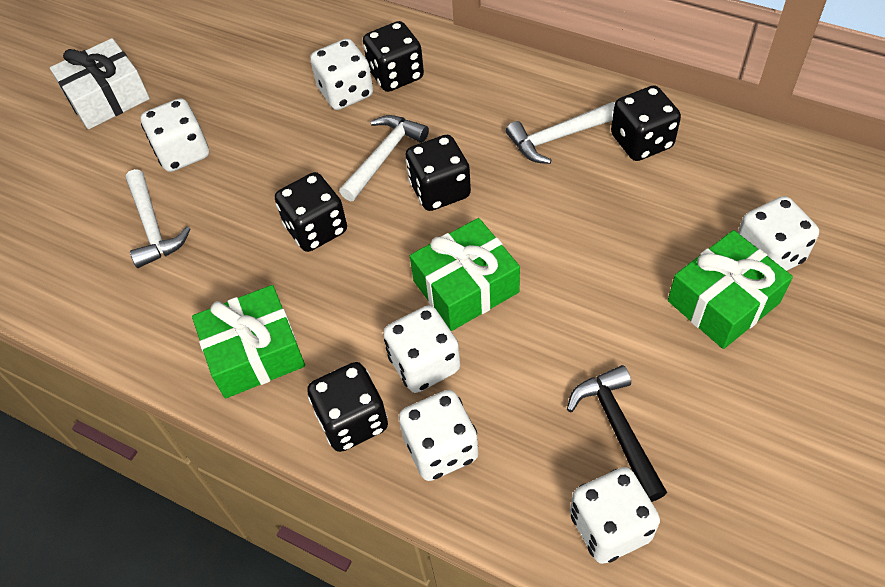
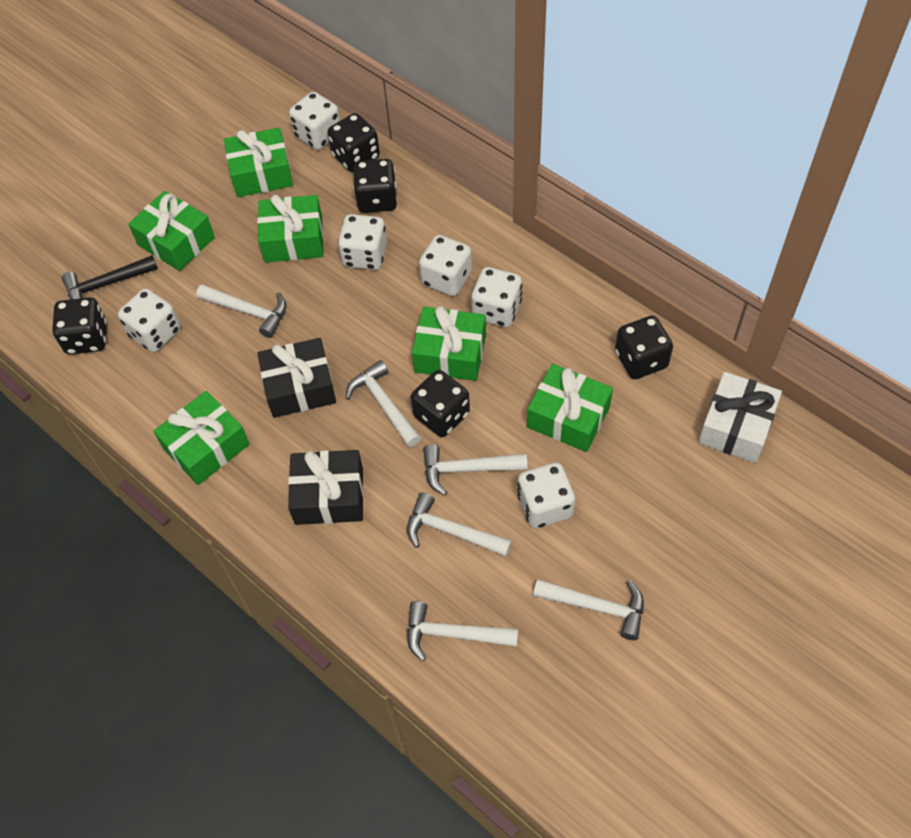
black gift: 0 -> 2
green gift: 3 -> 6
white hammer: 3 -> 6

